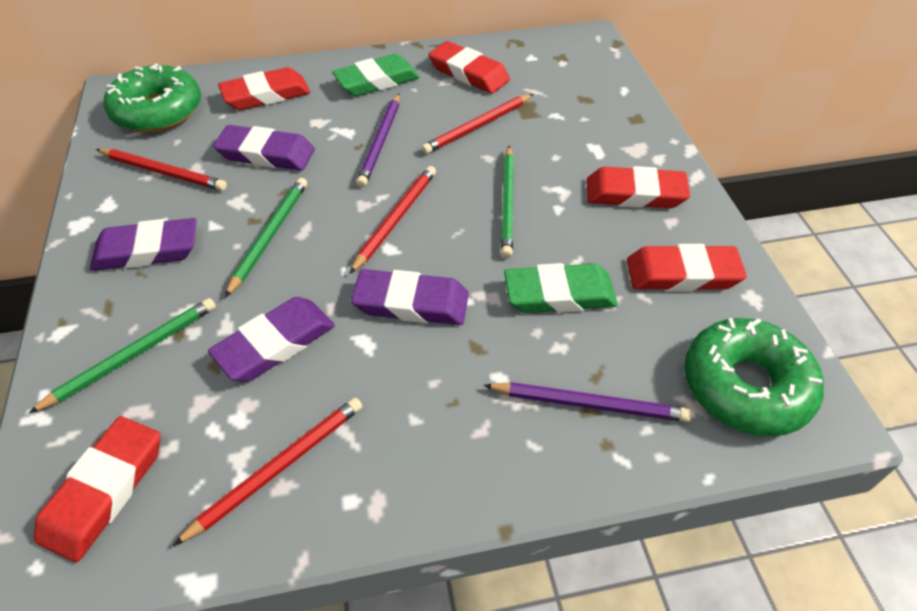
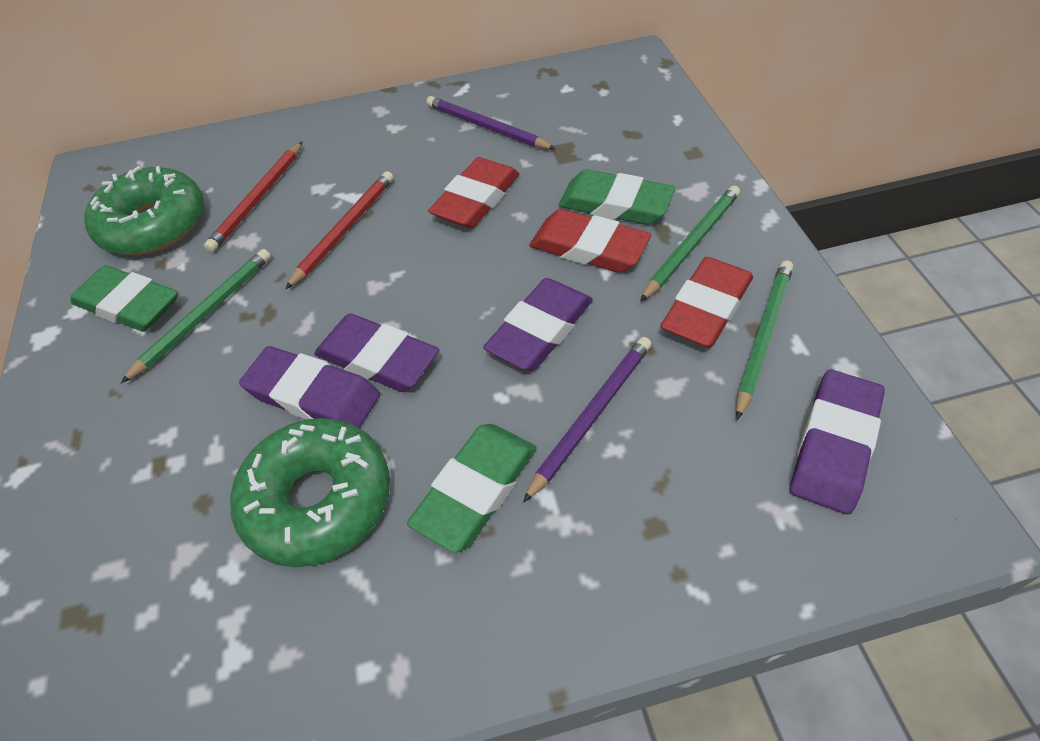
green eraser: 2 -> 3
red eraser: 5 -> 3
red pencil: 4 -> 2

